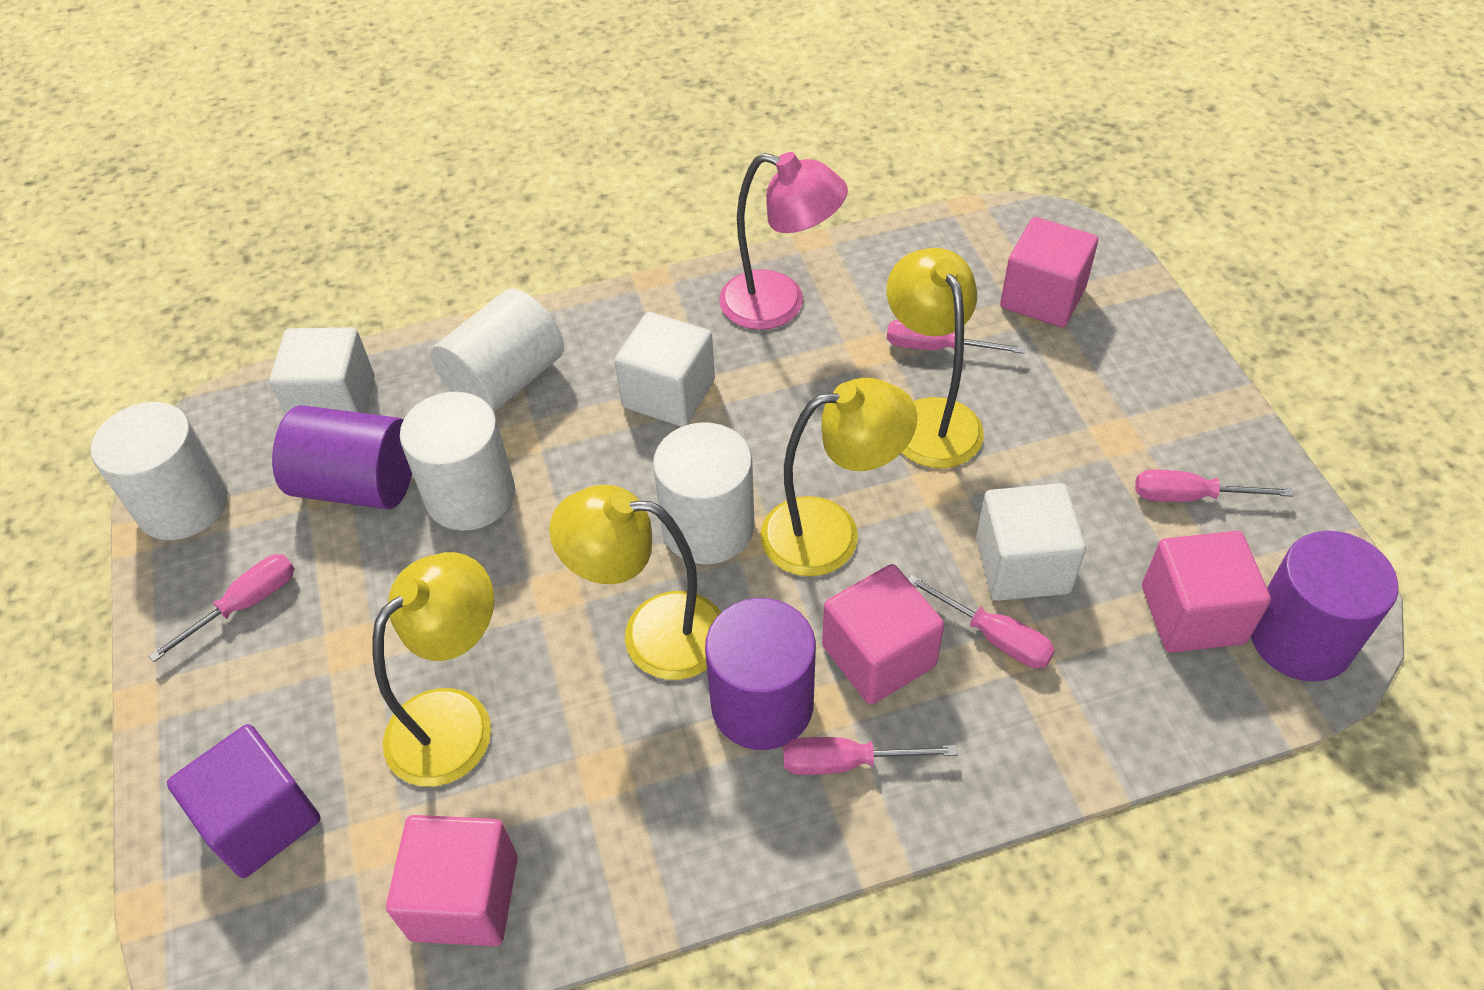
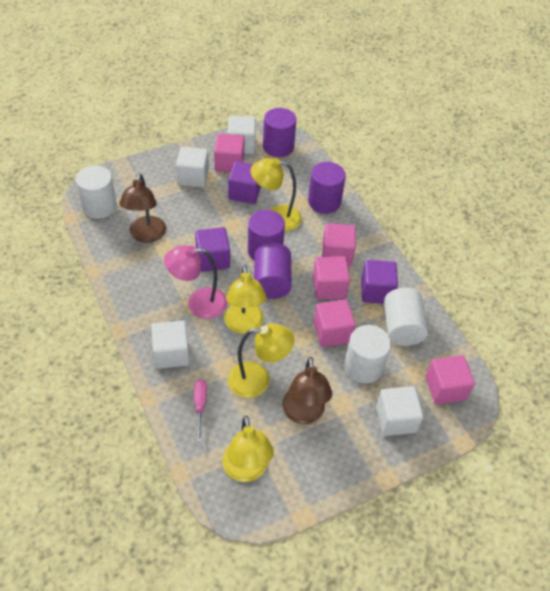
brown lamp: 0 -> 2
pink cube: 4 -> 5
pink screwdriver: 5 -> 1
purple cube: 1 -> 3
purple cylinder: 3 -> 4
white cube: 3 -> 4
white cylinder: 4 -> 3

